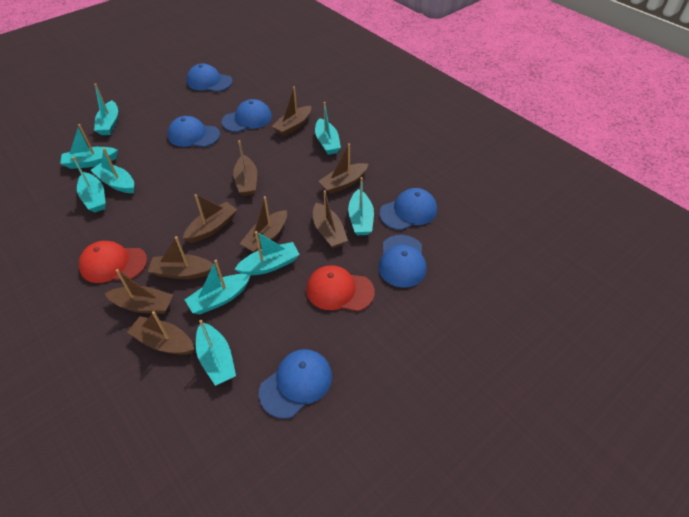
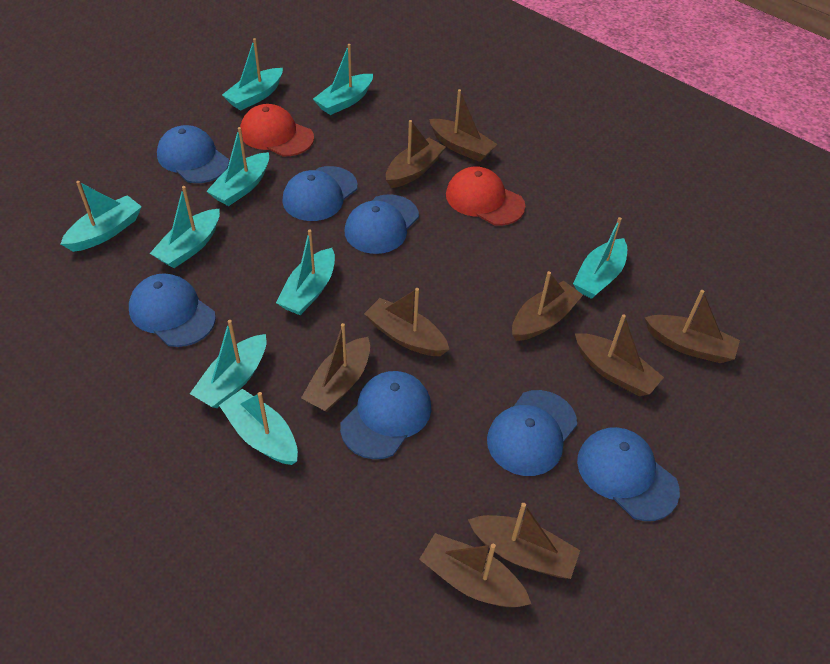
blue cap: 6 -> 7

